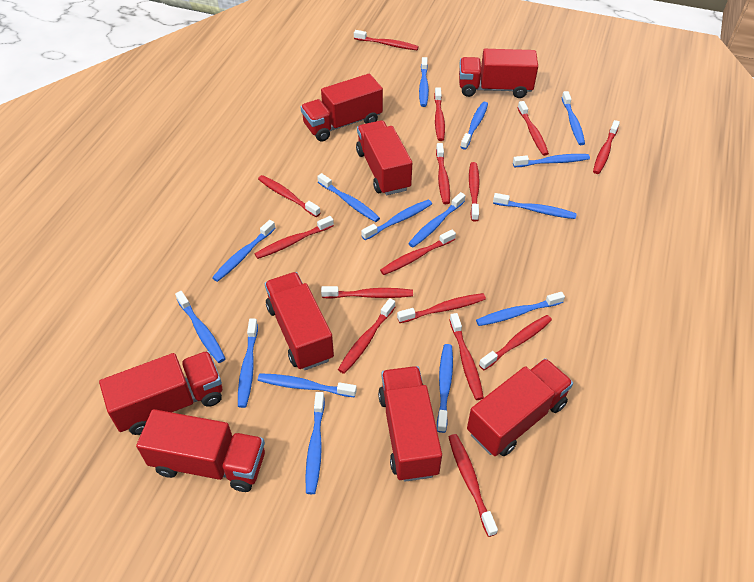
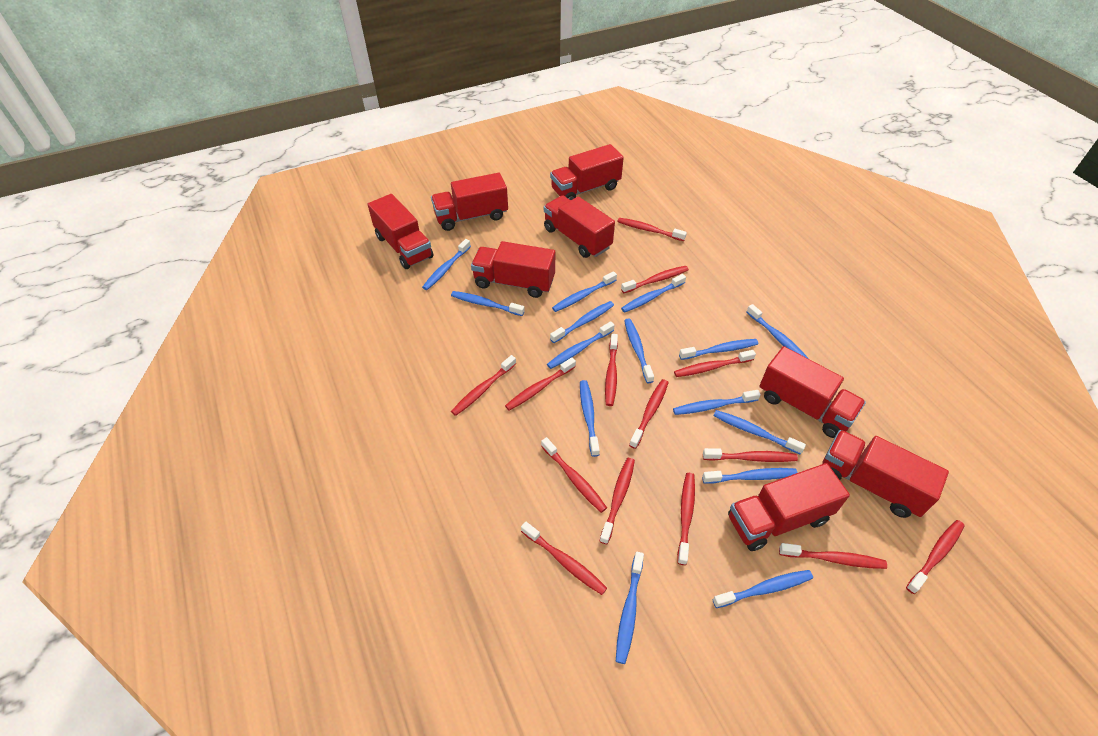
red toothbrush: 15 -> 14

